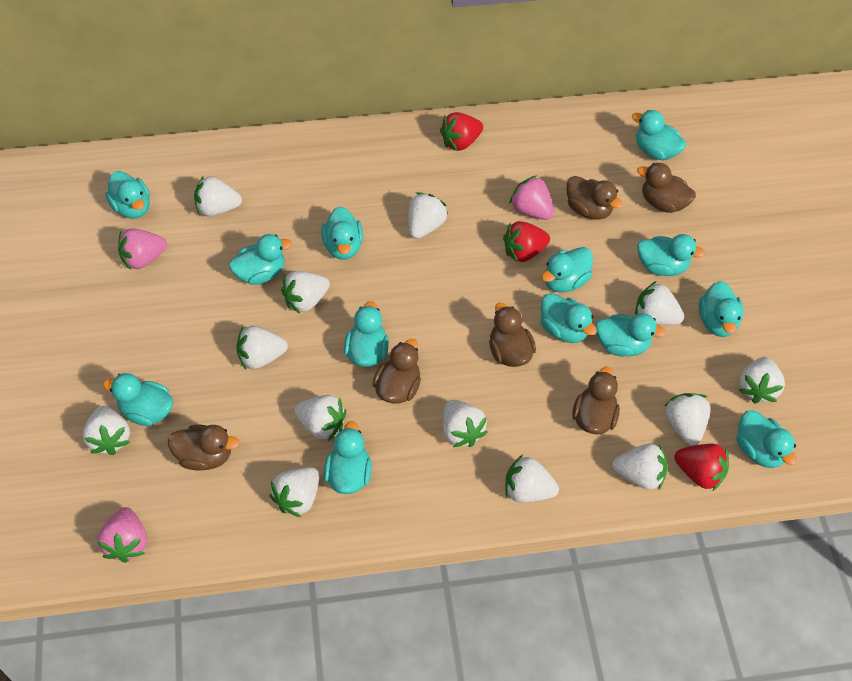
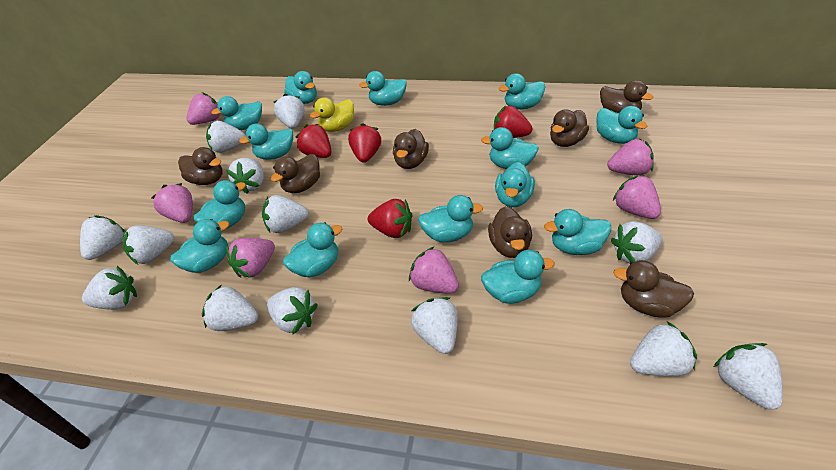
brown duck: 6 -> 7
pink strawberry: 3 -> 6
red strawberry: 3 -> 4
turquoise duck: 13 -> 14
yellow duck: 0 -> 1

